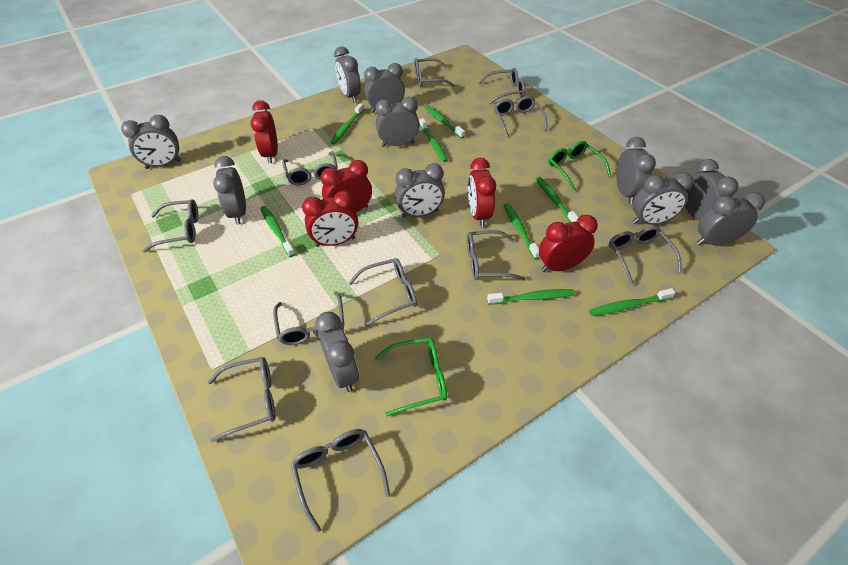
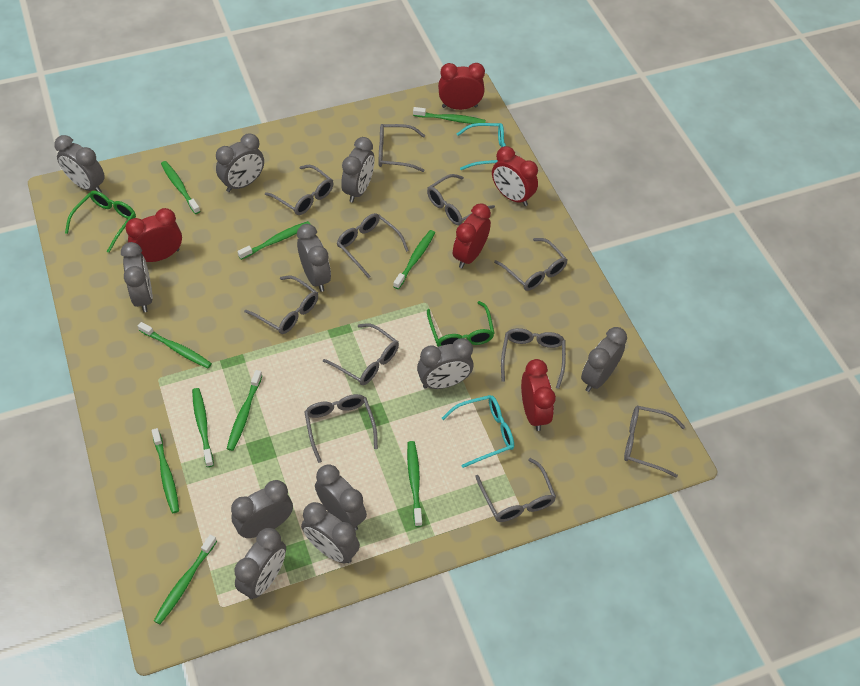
green toothbrush: 8 -> 10
turquoise glasses: 0 -> 2

